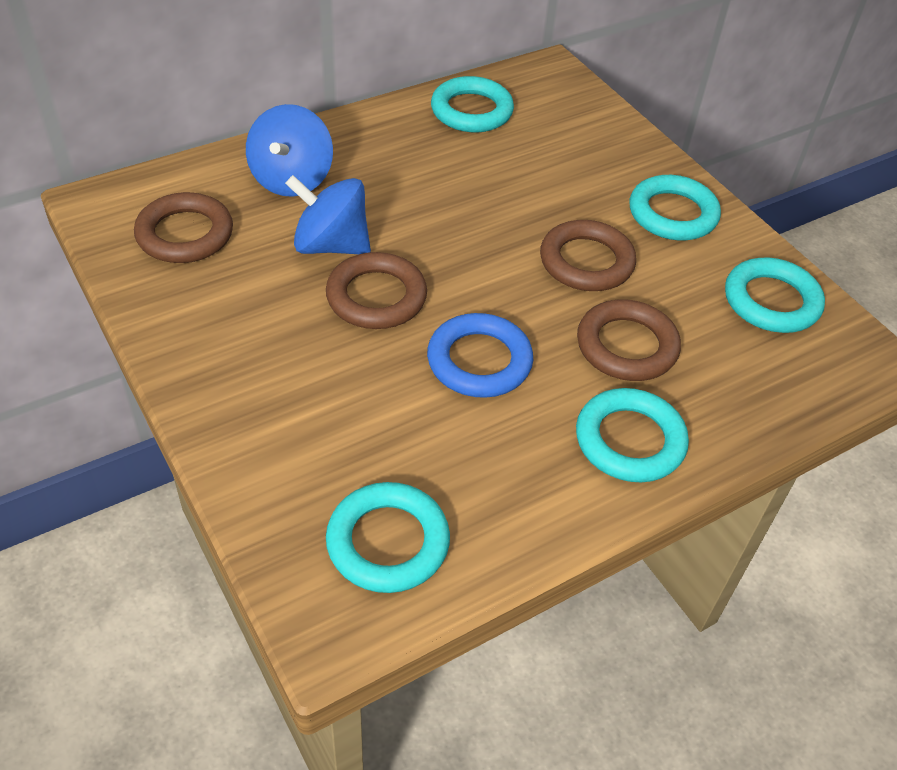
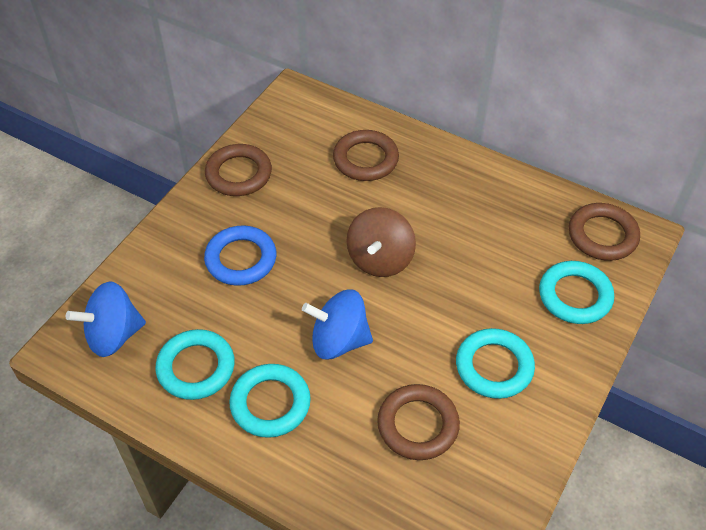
brown spinning top: 0 -> 1
turquoise ring: 5 -> 4

